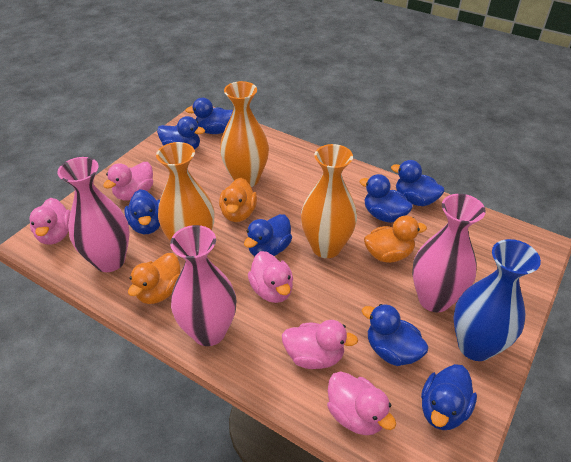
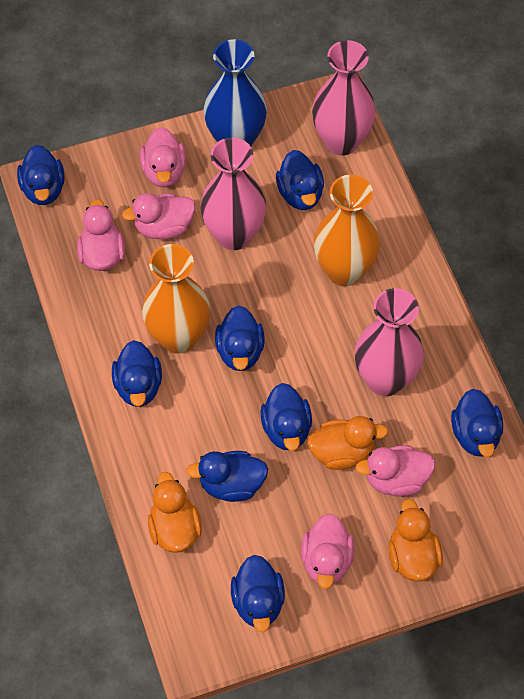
orange vase: 3 -> 2

